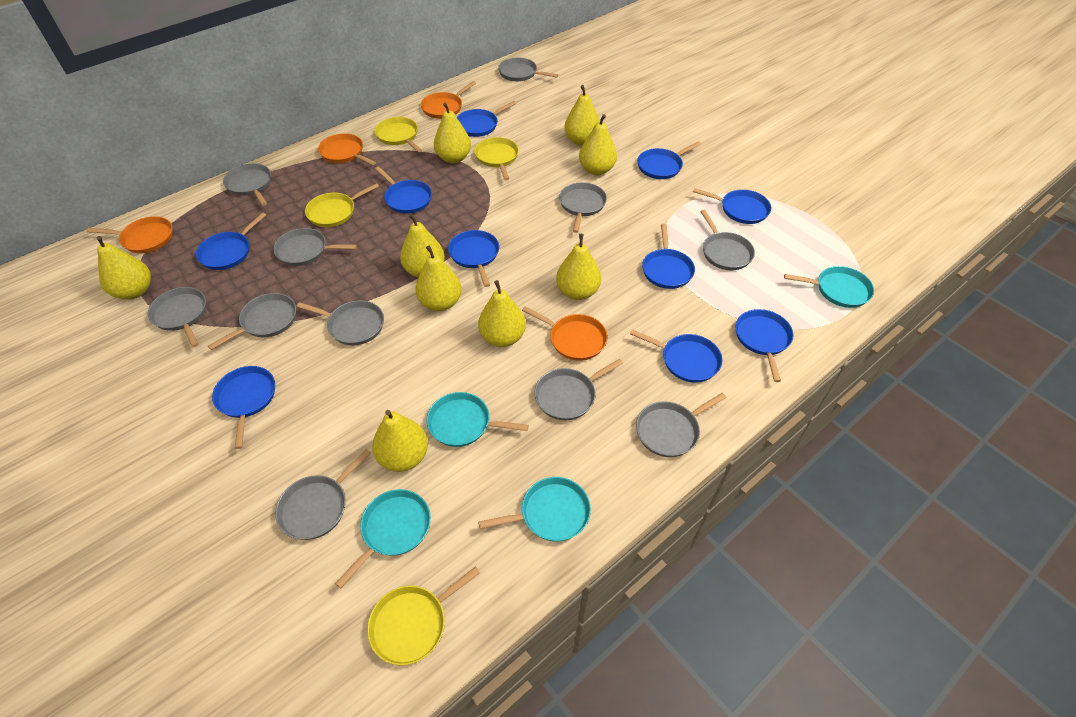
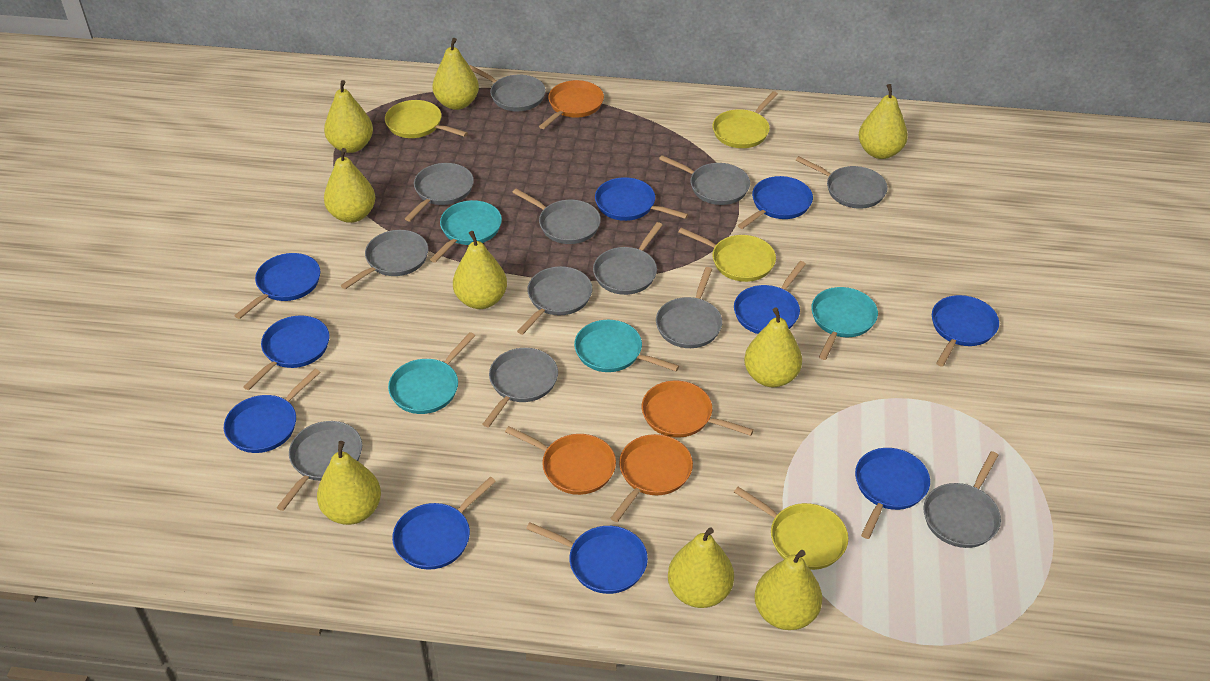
grey pan: 11 -> 12

